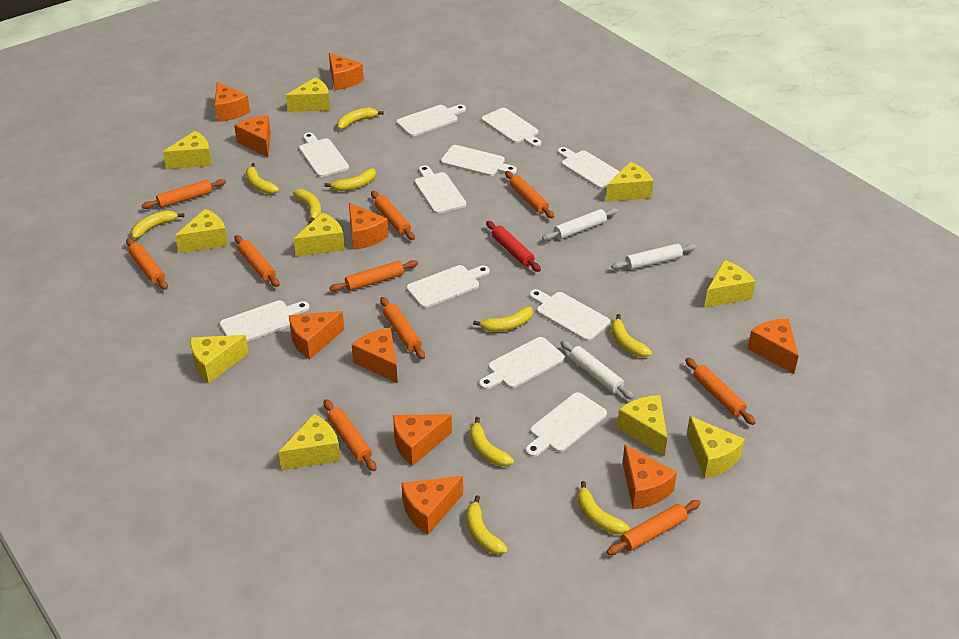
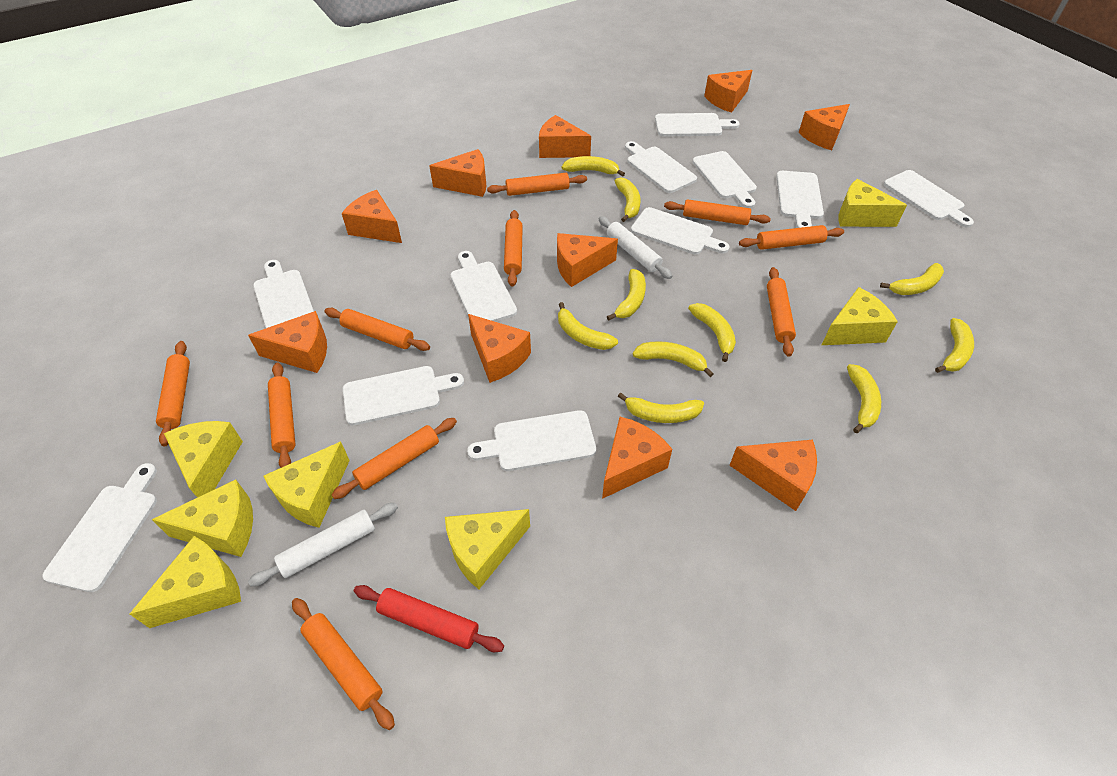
white rolling pin: 3 -> 2
yellow cheese: 10 -> 7

